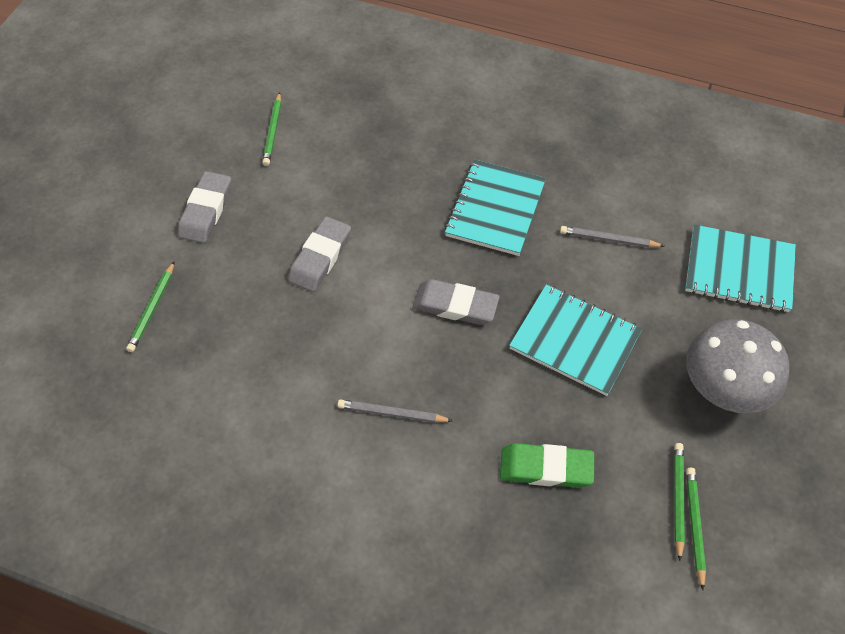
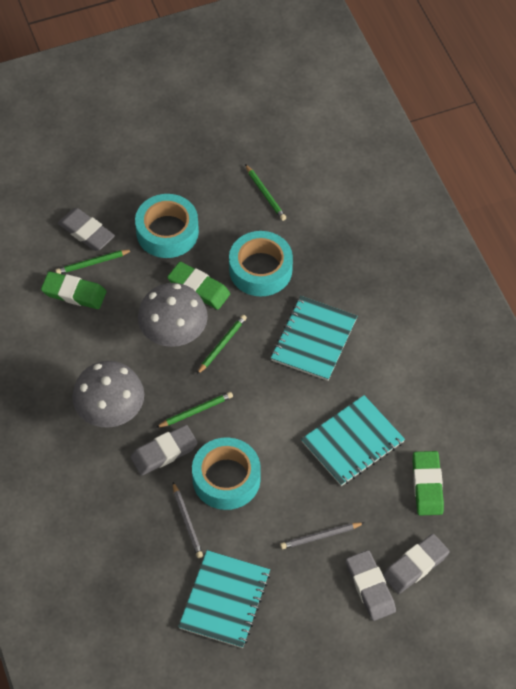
green eraser: 1 -> 3
grey eraser: 3 -> 4
grey mushroom: 1 -> 2
turquoise tape: 0 -> 3

